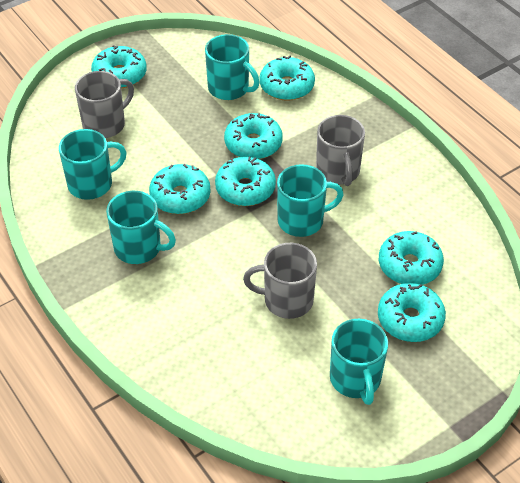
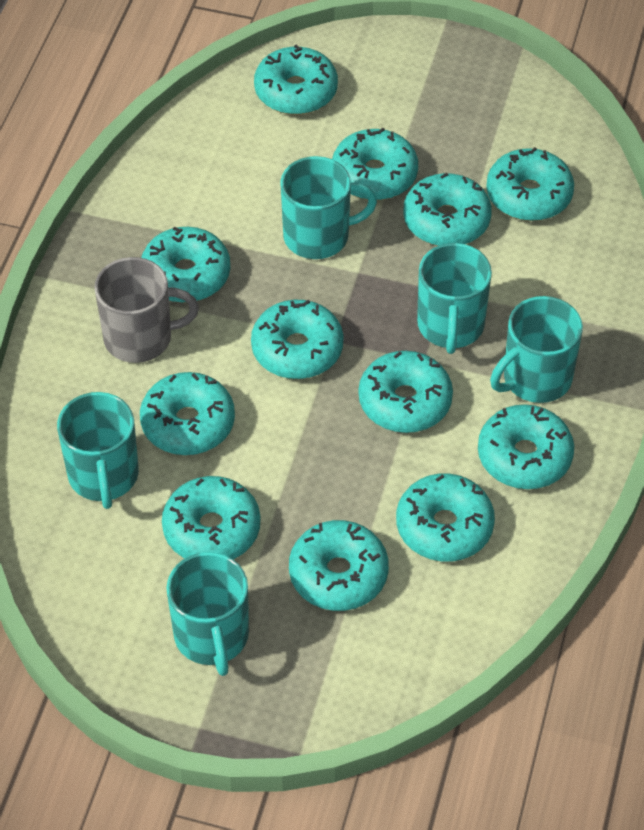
grey mug: 3 -> 1
turquoise donut: 7 -> 12

